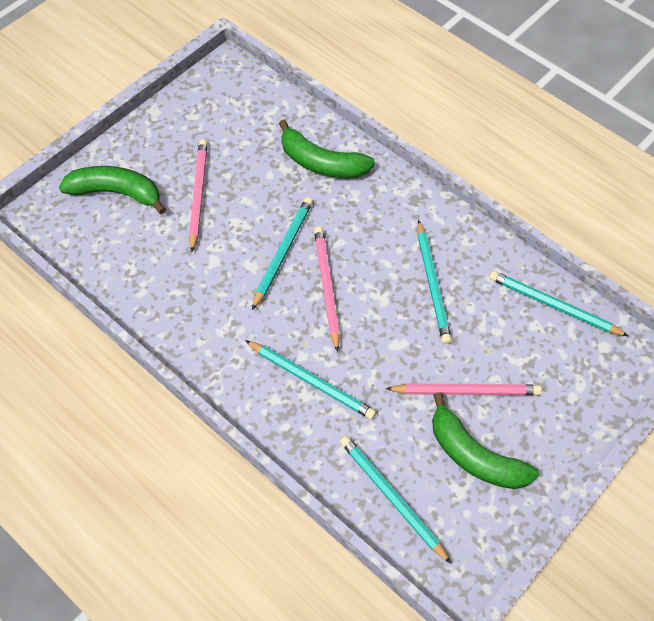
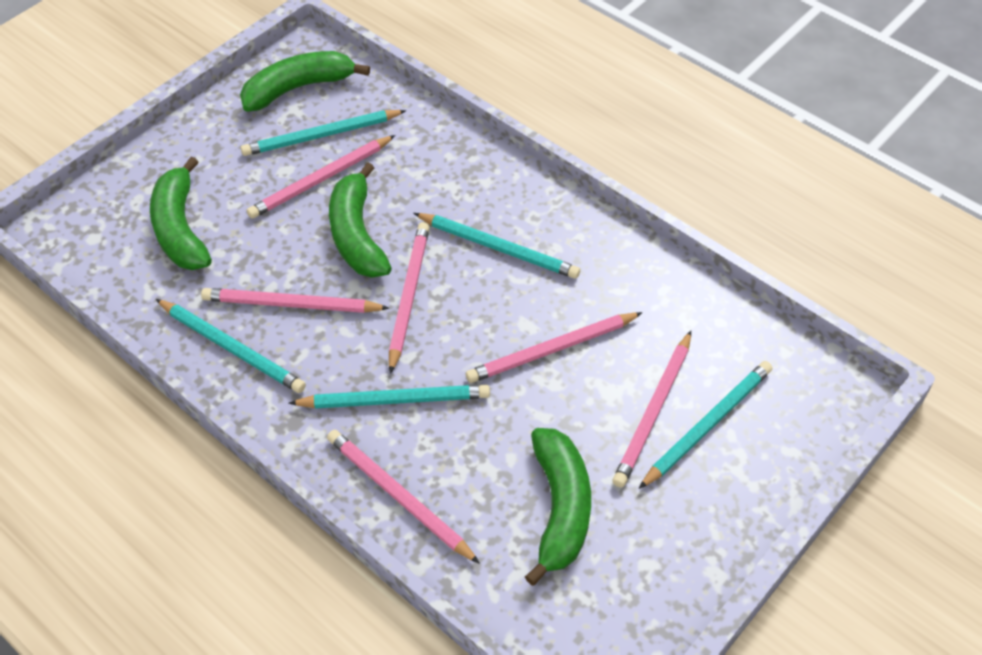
green banana: 3 -> 4
pink pencil: 3 -> 6

